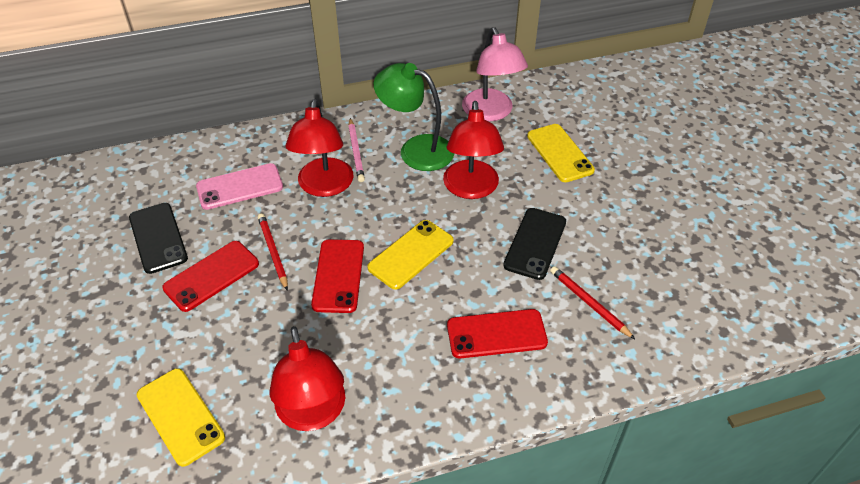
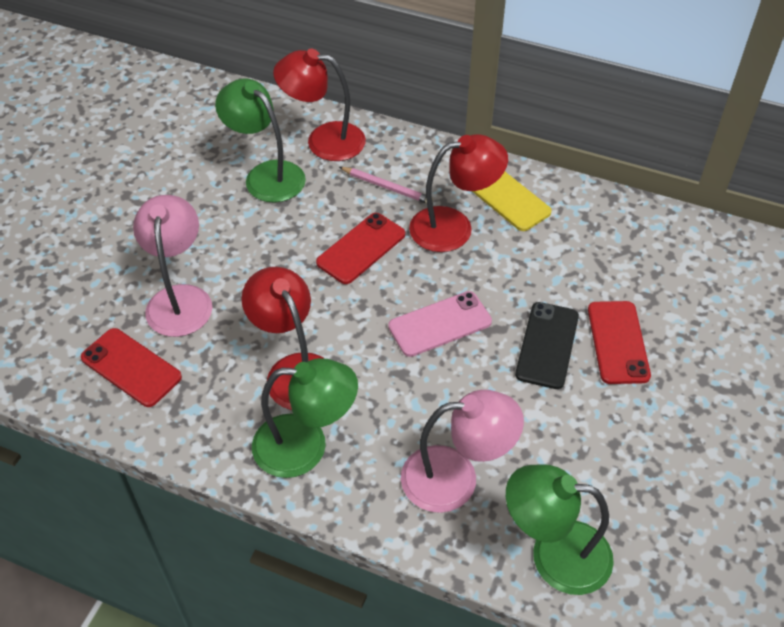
black phone: 2 -> 1
green lamp: 1 -> 3
pink lamp: 1 -> 2
red pencil: 2 -> 0
yellow phone: 3 -> 1

